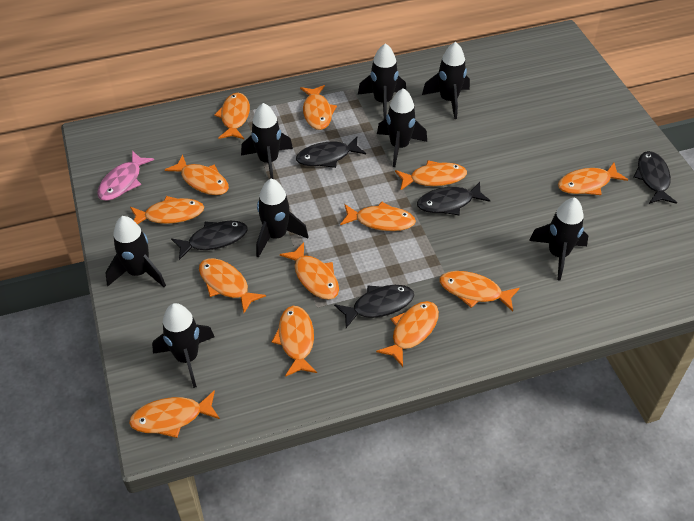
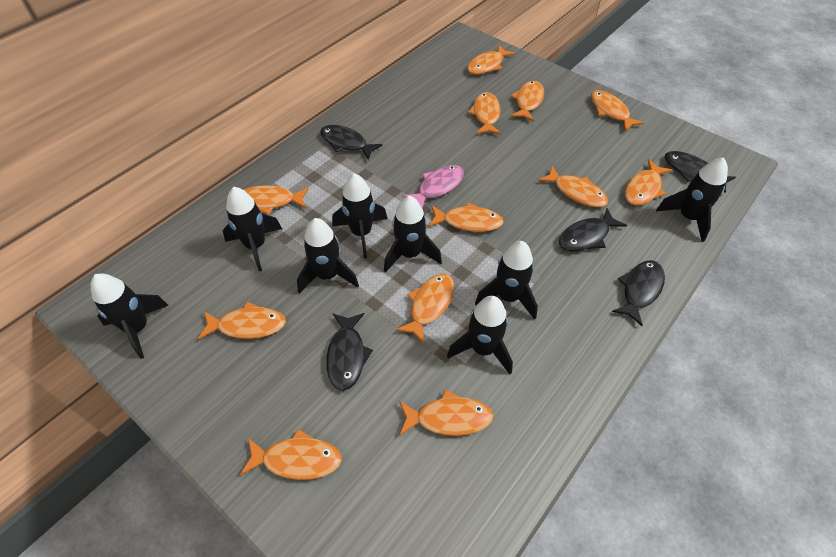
orange fish: 13 -> 12

